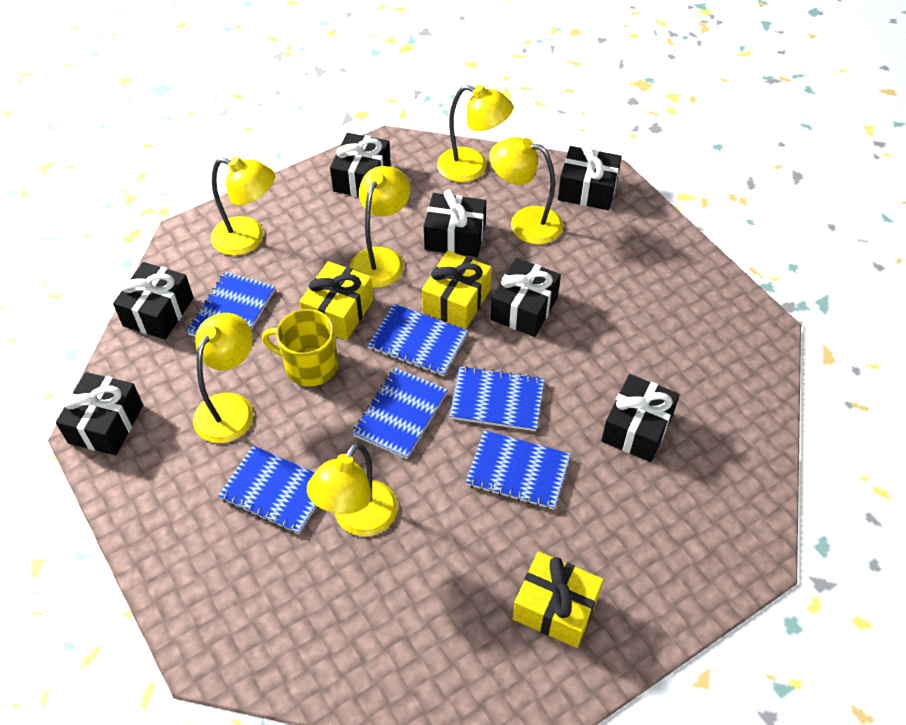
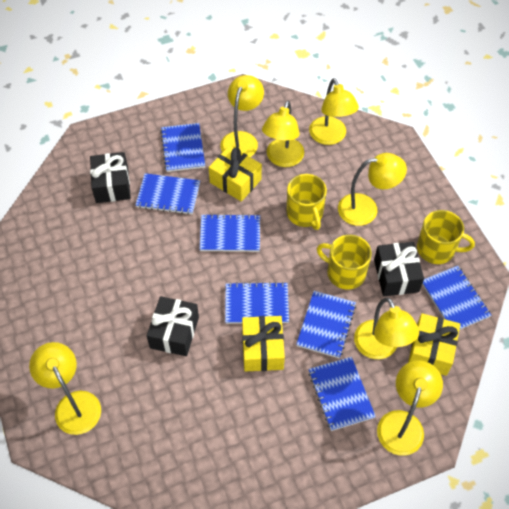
black gift: 7 -> 3
blue notebook: 6 -> 7
yellow lamp: 6 -> 7
yellow mug: 1 -> 3

